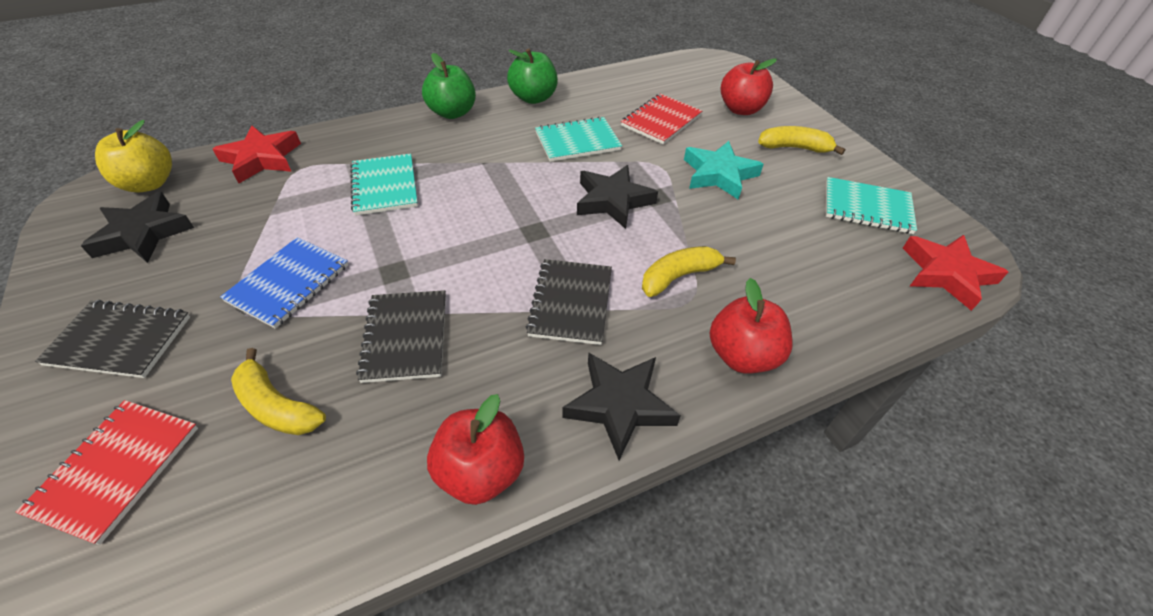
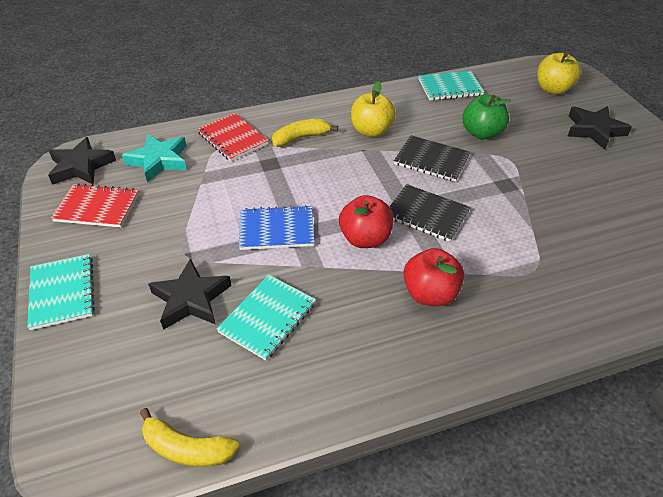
black notebook: 3 -> 2
green apple: 2 -> 1
red apple: 3 -> 2
red star: 2 -> 0
yellow apple: 1 -> 2
yellow banana: 3 -> 2

